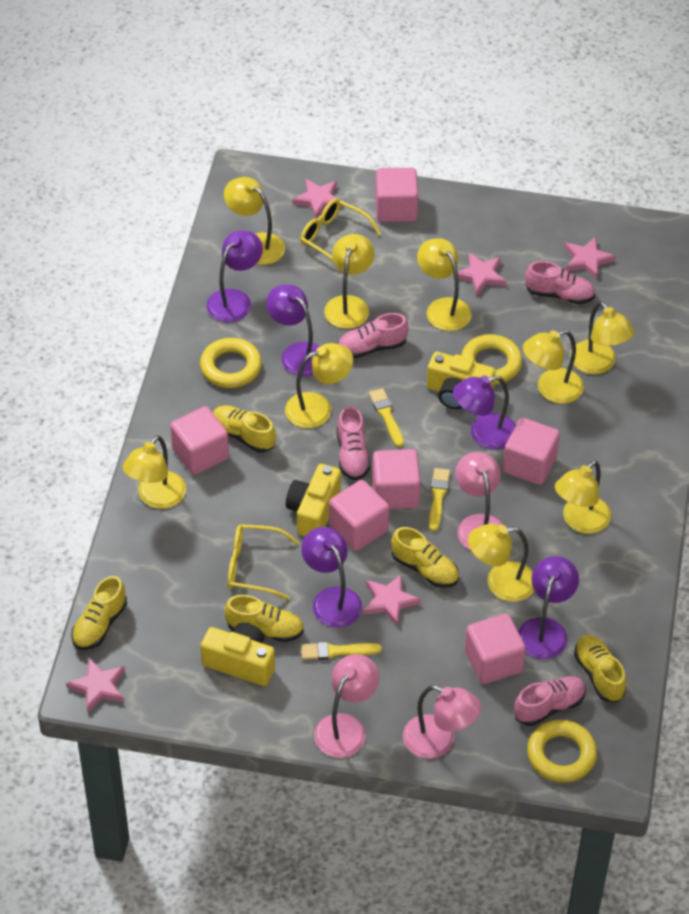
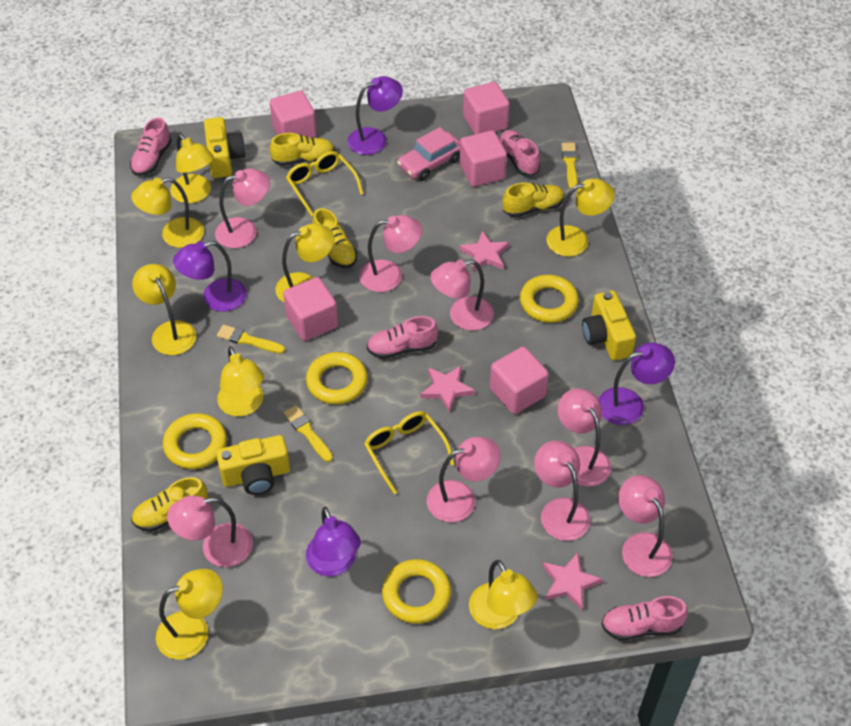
pink car: 0 -> 1
pink cube: 6 -> 5
pink lamp: 3 -> 8
pink star: 5 -> 3
purple lamp: 5 -> 4
yellow lamp: 9 -> 8
yellow ring: 3 -> 4
yellow shoe: 5 -> 4

